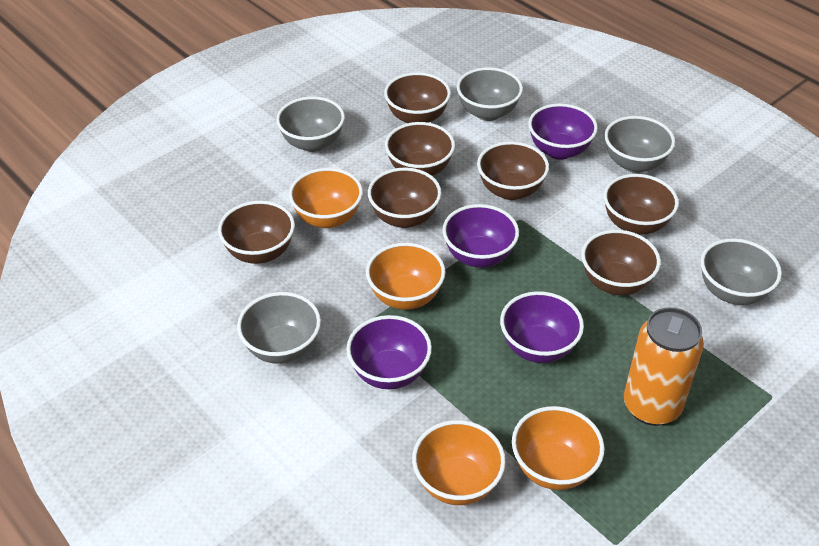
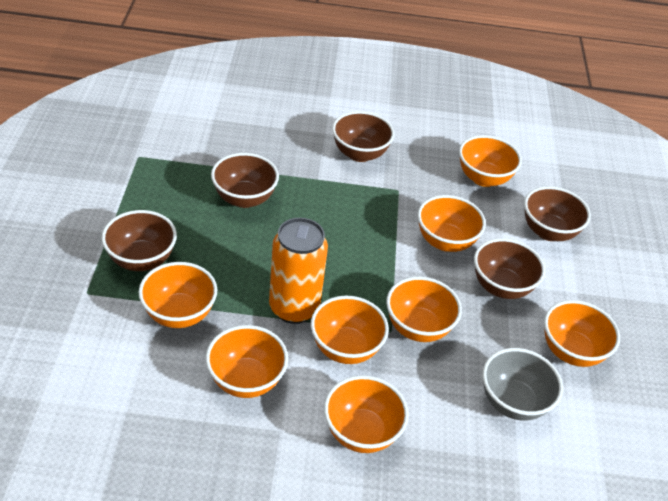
brown bowl: 7 -> 5
grey bowl: 5 -> 1
orange bowl: 4 -> 8
purple bowl: 4 -> 0

